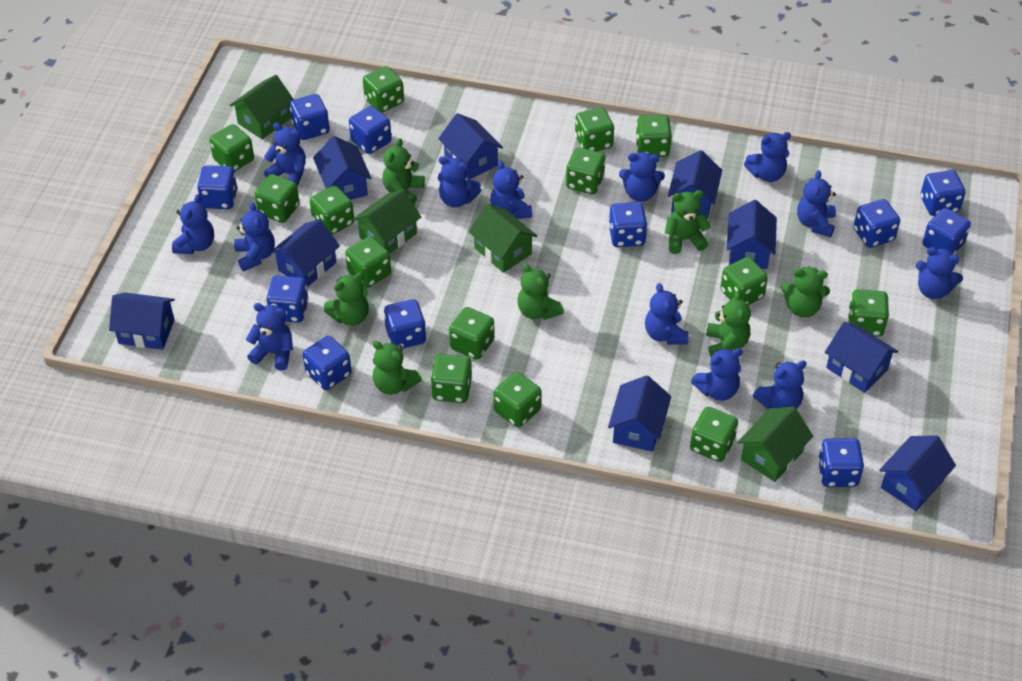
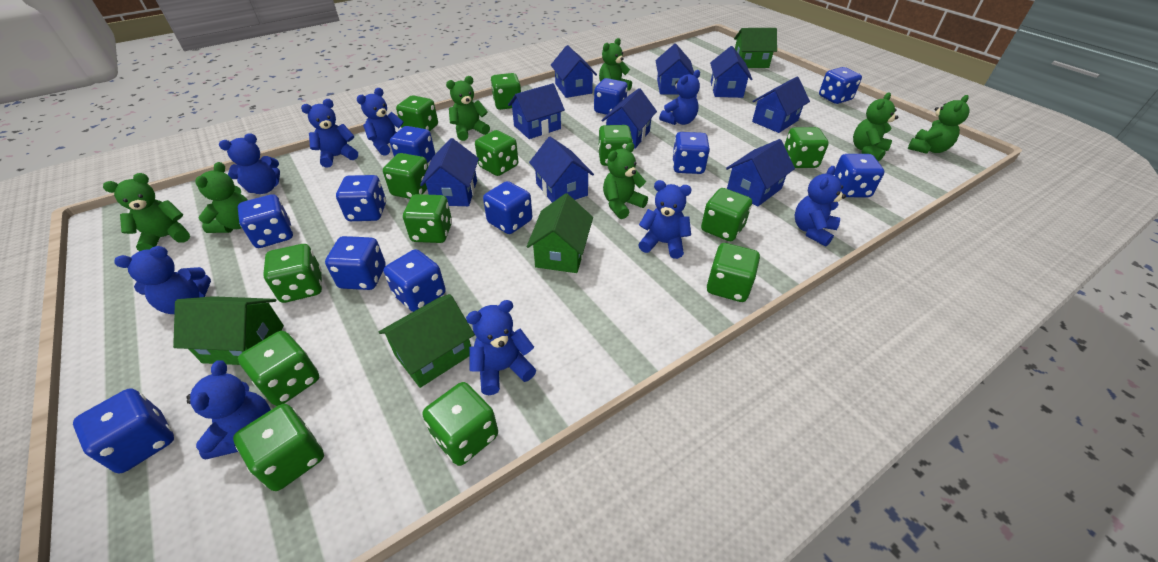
blue teddy bear: 13 -> 9
green dice: 14 -> 13

